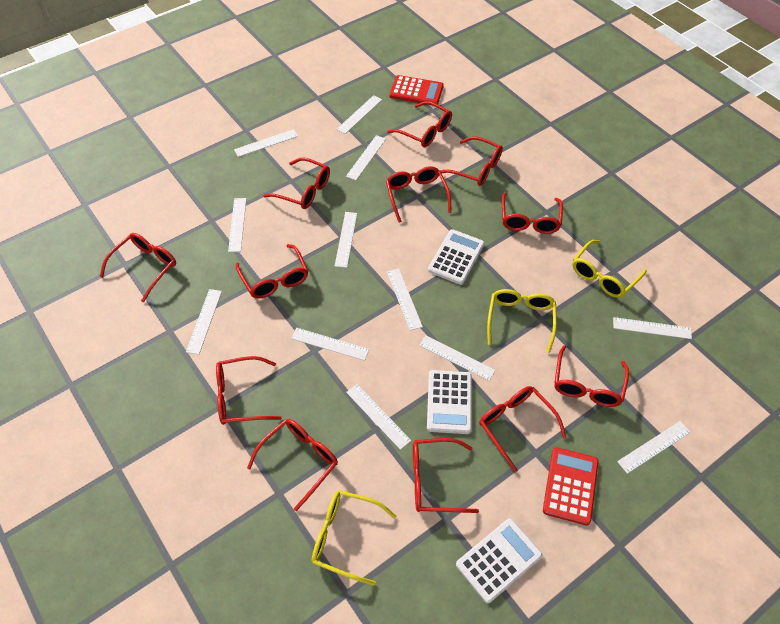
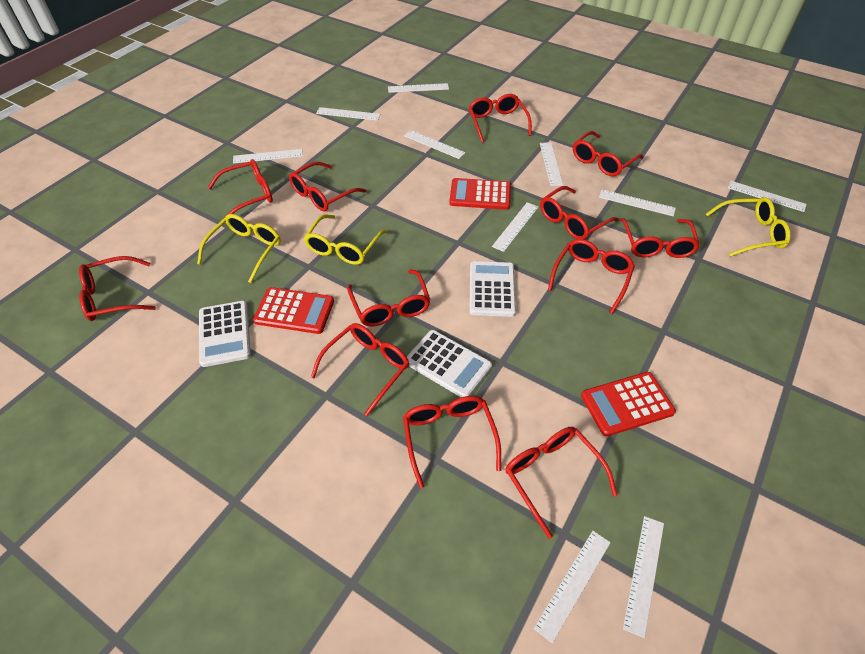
red calculator: 2 -> 3
white ruler: 12 -> 10

